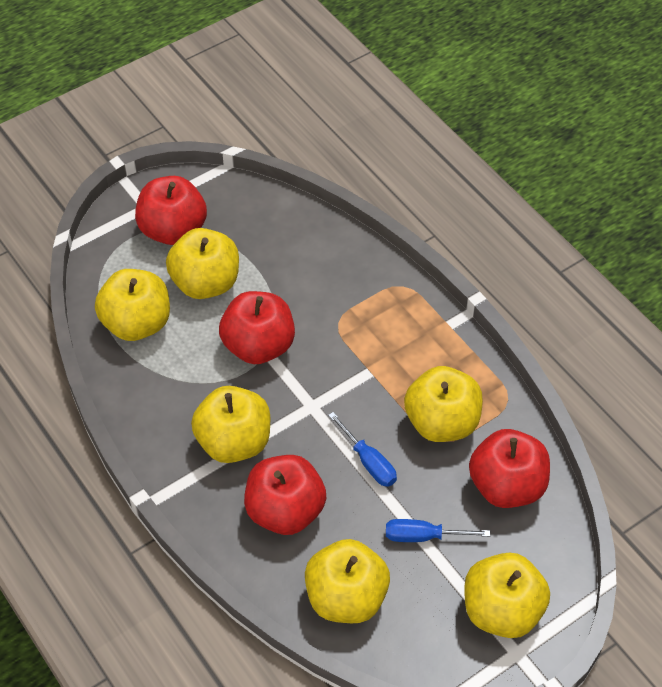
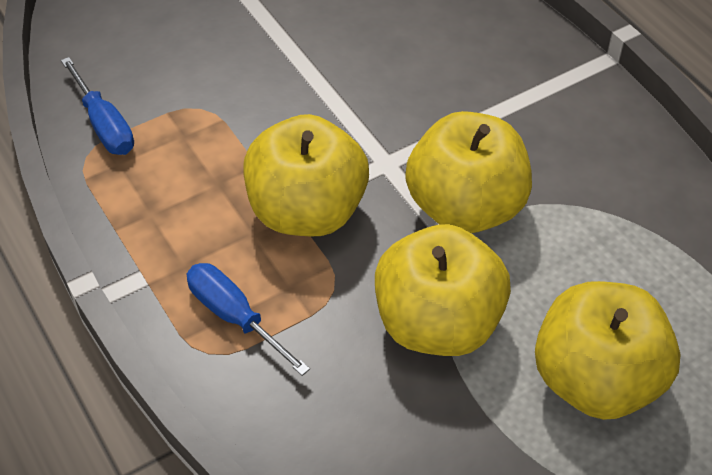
red apple: 4 -> 0
yellow apple: 6 -> 4

